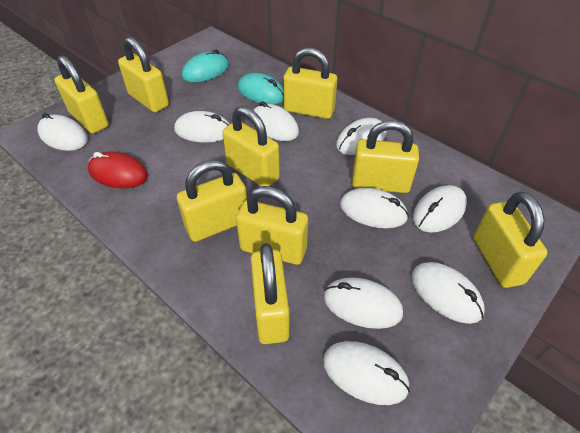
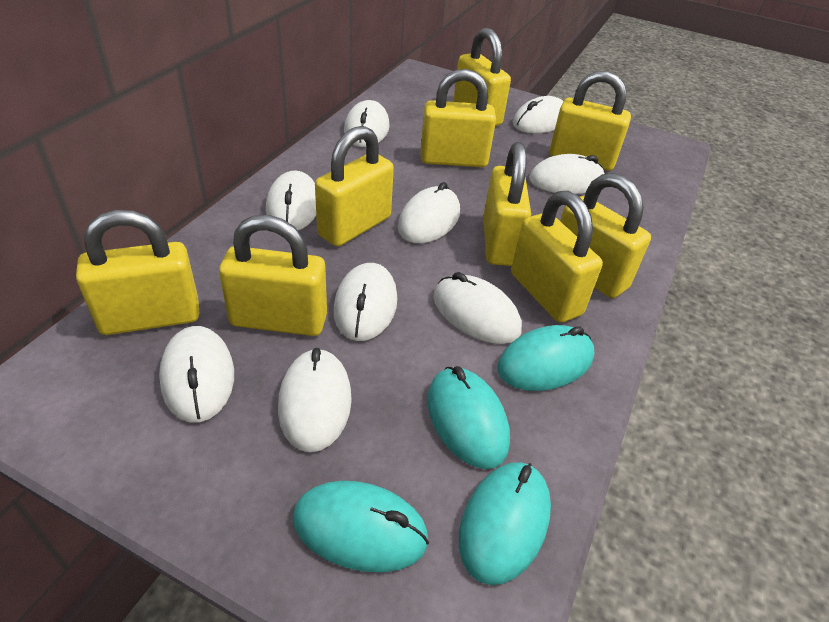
red mouse: 1 -> 0
turquoise mouse: 2 -> 4

